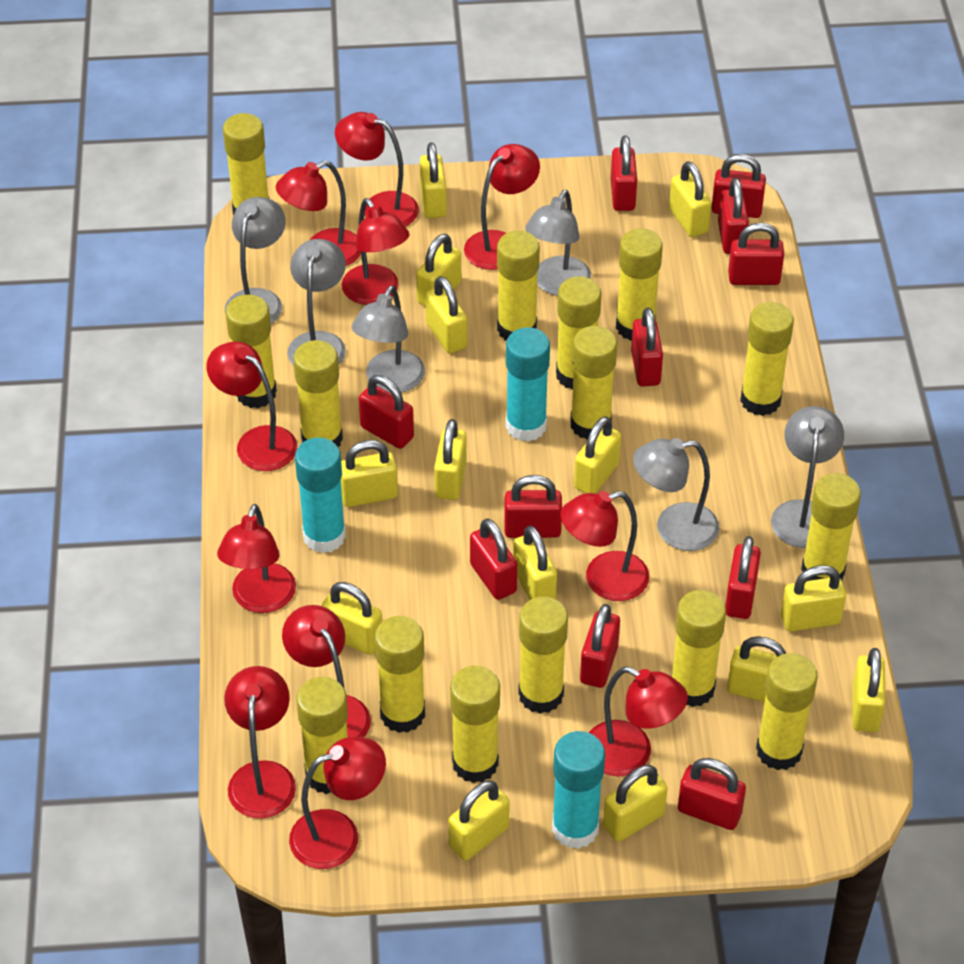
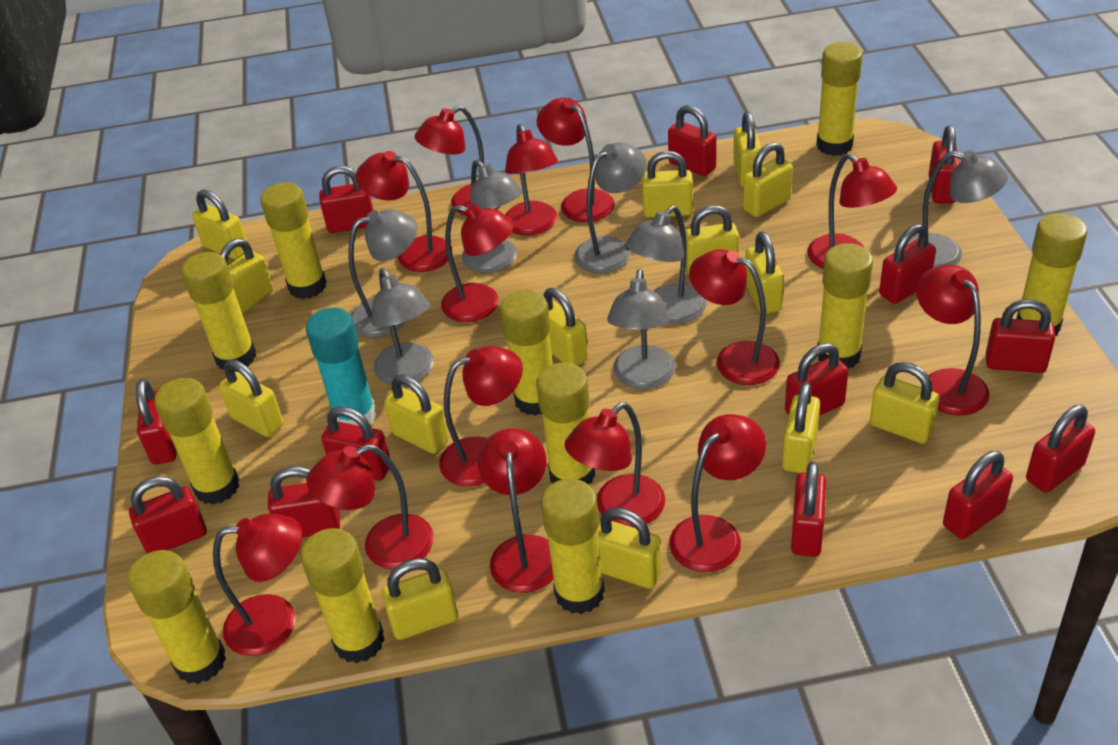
grey lamp: 6 -> 7
red lamp: 11 -> 14
red padlock: 11 -> 13
turquoise glue stick: 3 -> 1
yellow glue stick: 15 -> 11

